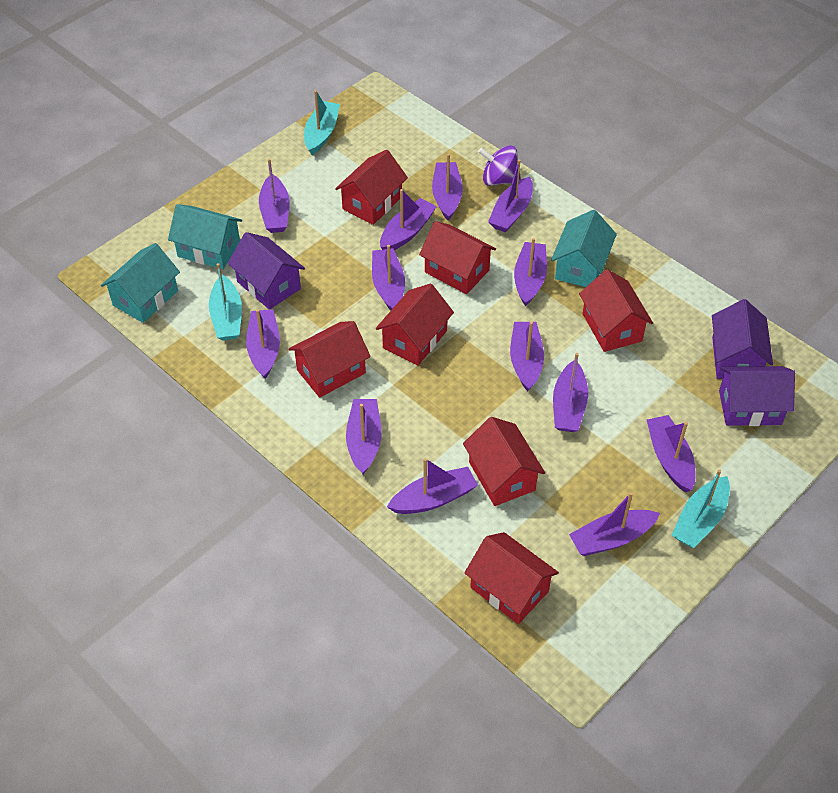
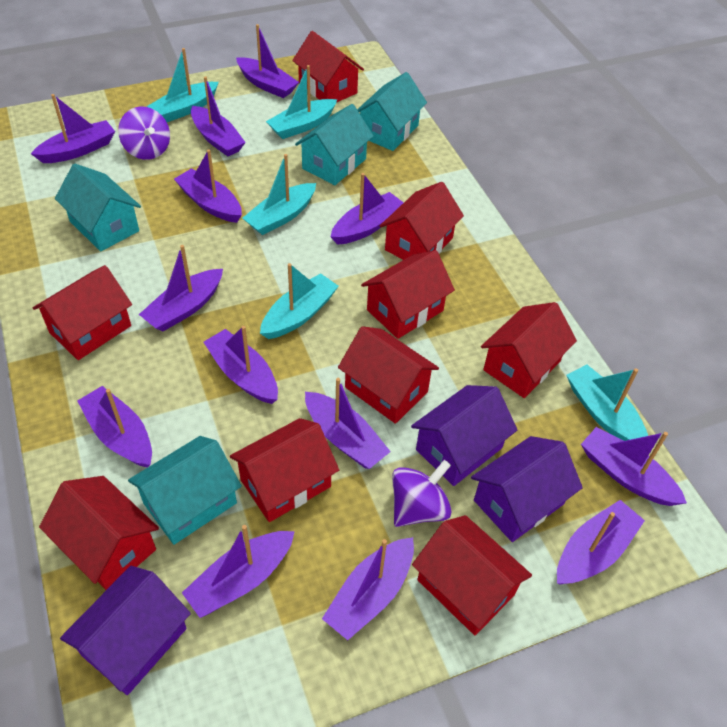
purple spinning top: 1 -> 2
red house: 7 -> 9
turquoise boat: 3 -> 5
turquoise house: 3 -> 4

